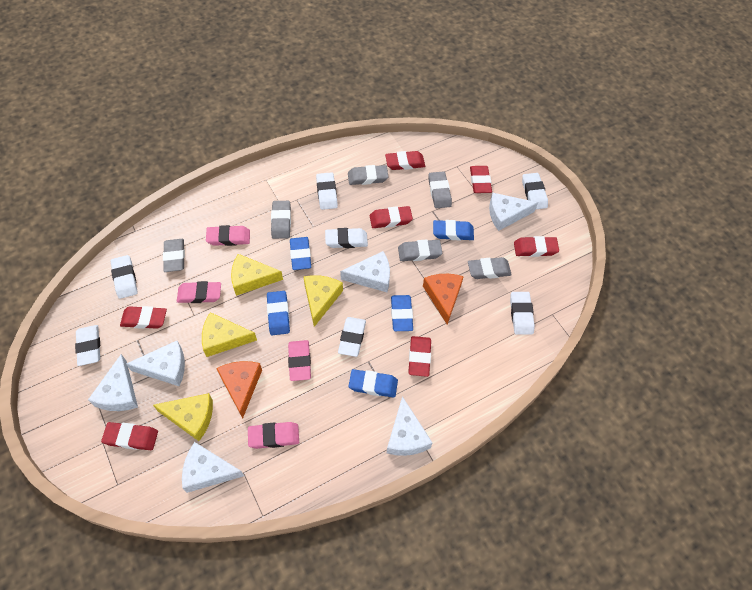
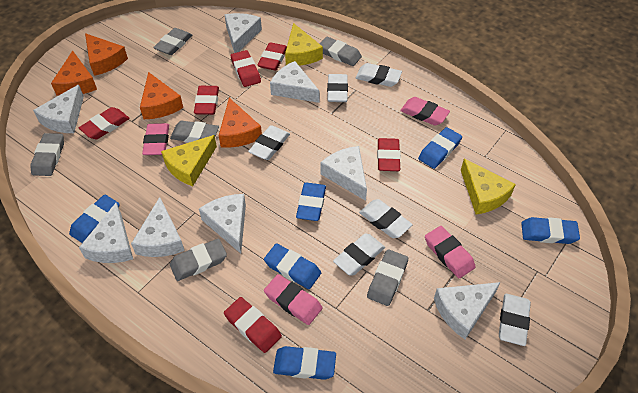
blue eraser: 5 -> 6
orange cheese: 2 -> 4
red eraser: 7 -> 6
white cheese: 6 -> 8
white eraser: 7 -> 6
yellow cheese: 4 -> 3

